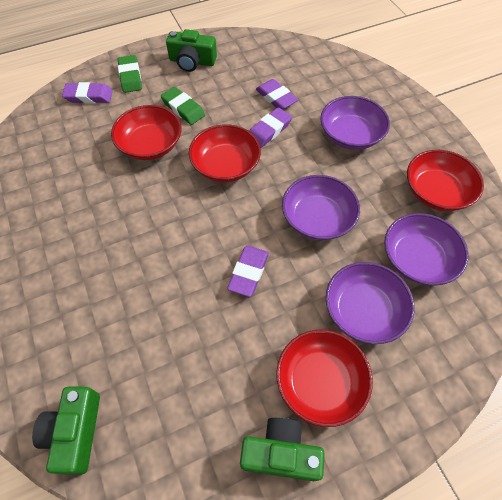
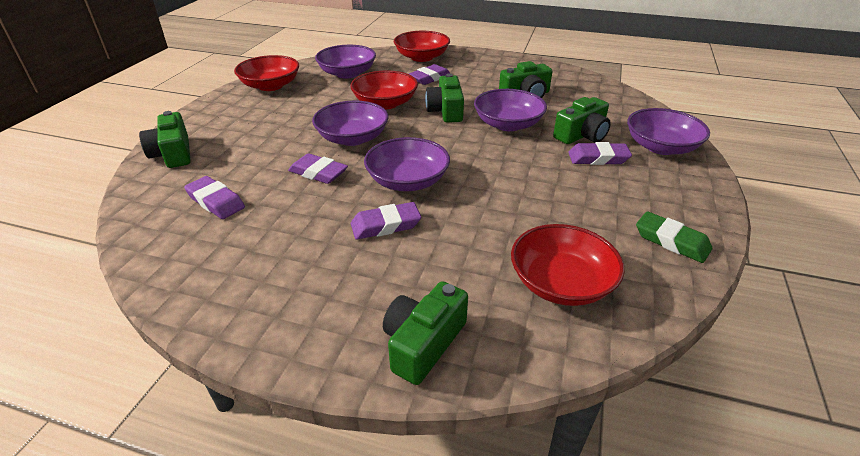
green camera: 3 -> 5
green eraser: 2 -> 1
purple bowl: 4 -> 5
purple eraser: 4 -> 5

